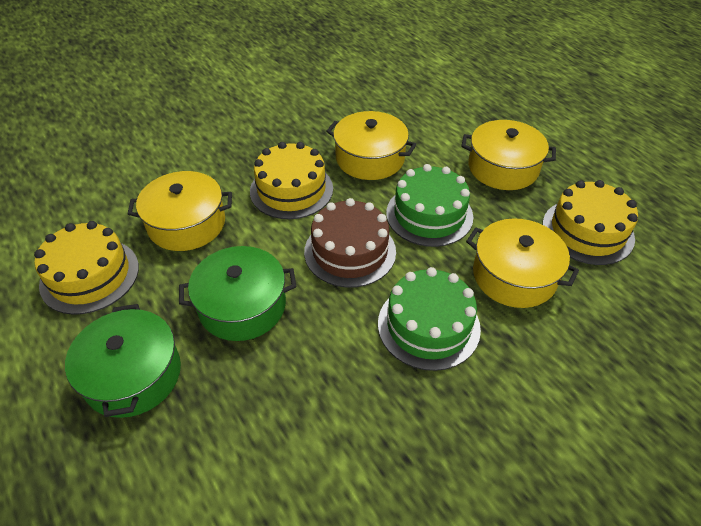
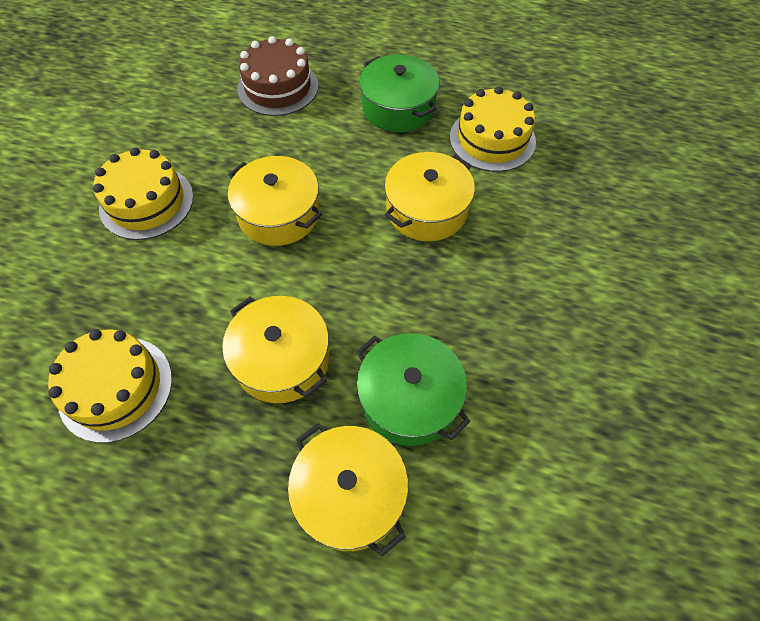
green cake: 2 -> 0

